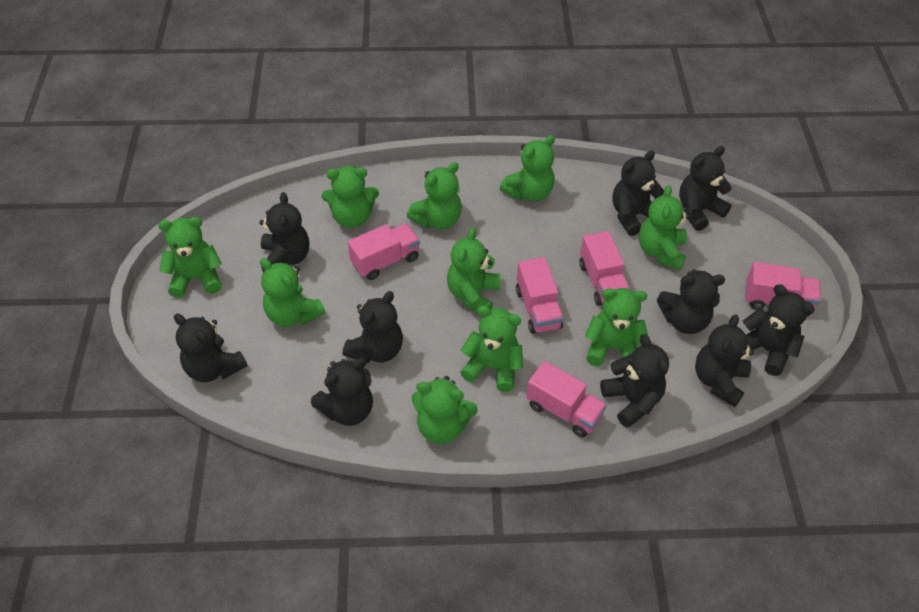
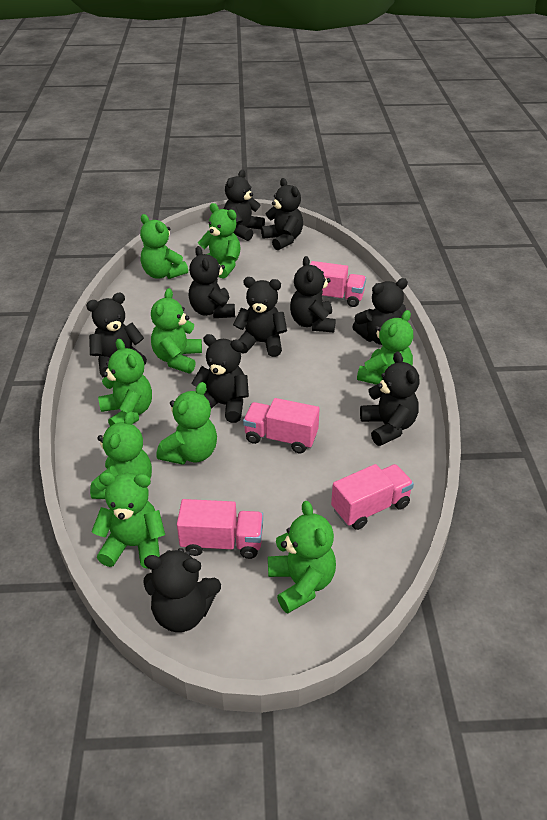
green teddy bear: 10 -> 9
pink truck: 5 -> 4

